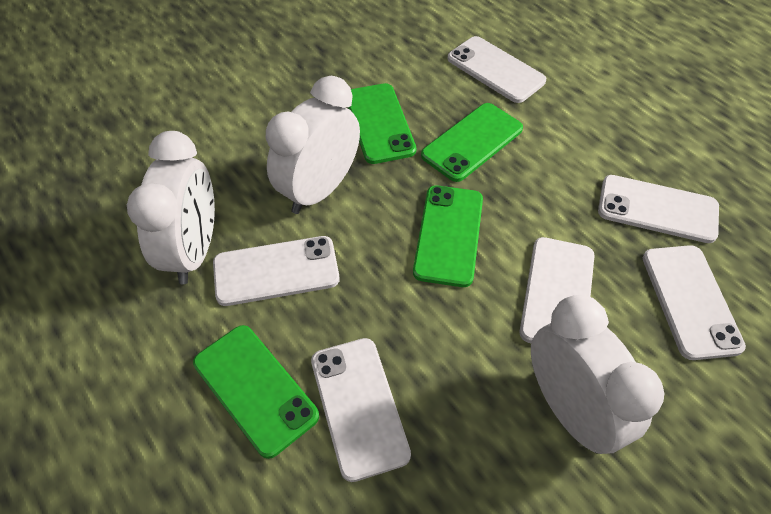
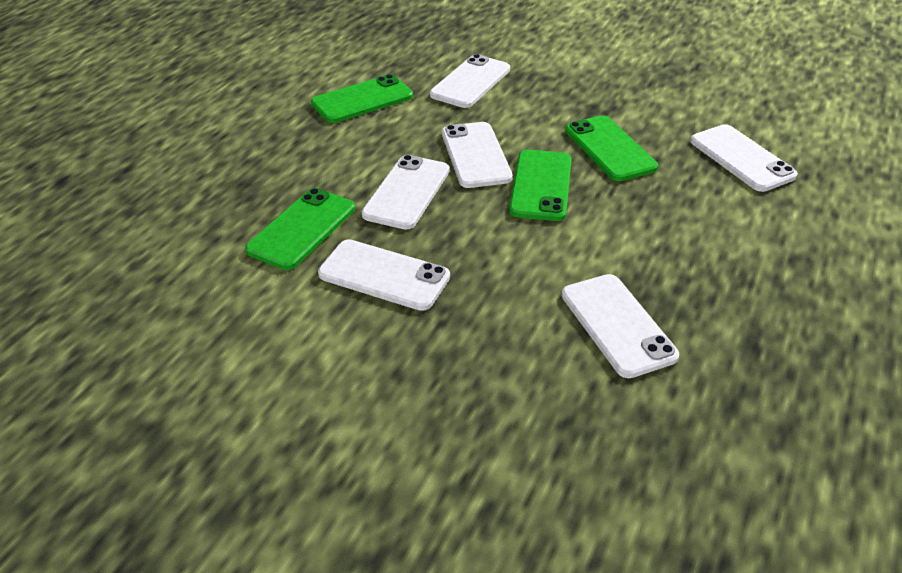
white clock: 3 -> 0

